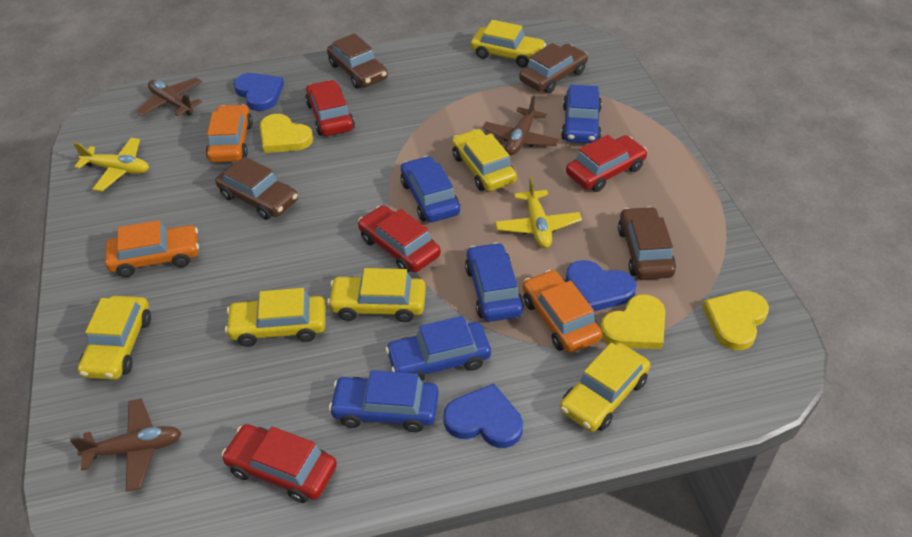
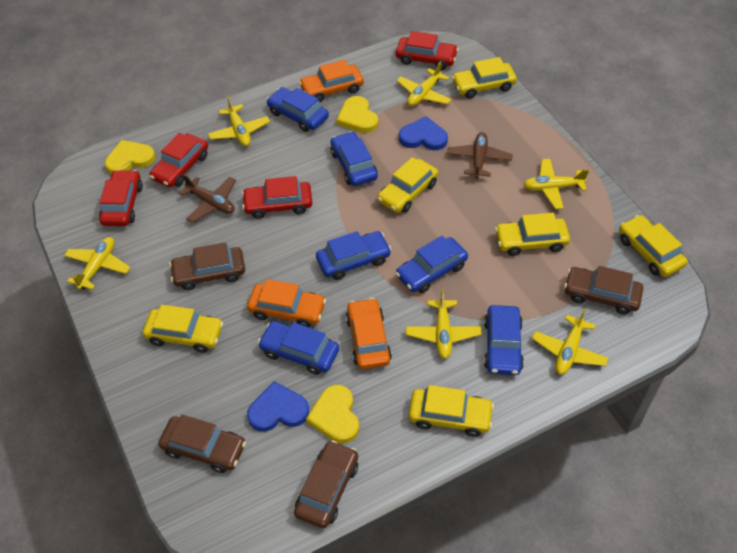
blue car: 5 -> 6
blue heart: 3 -> 2
brown plane: 3 -> 2
yellow plane: 2 -> 6

